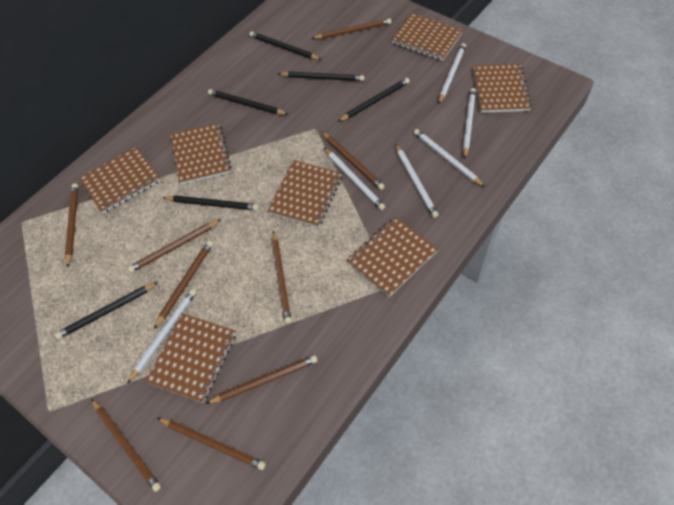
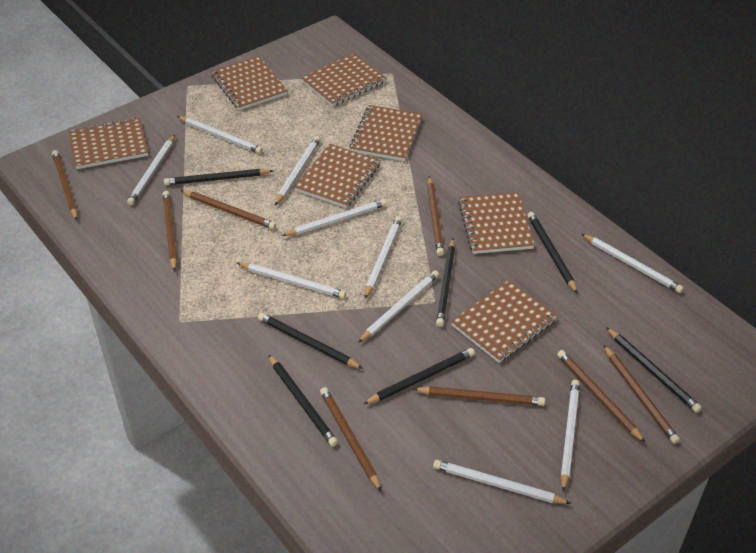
black pencil: 6 -> 7
brown pencil: 9 -> 8
white pencil: 6 -> 10

